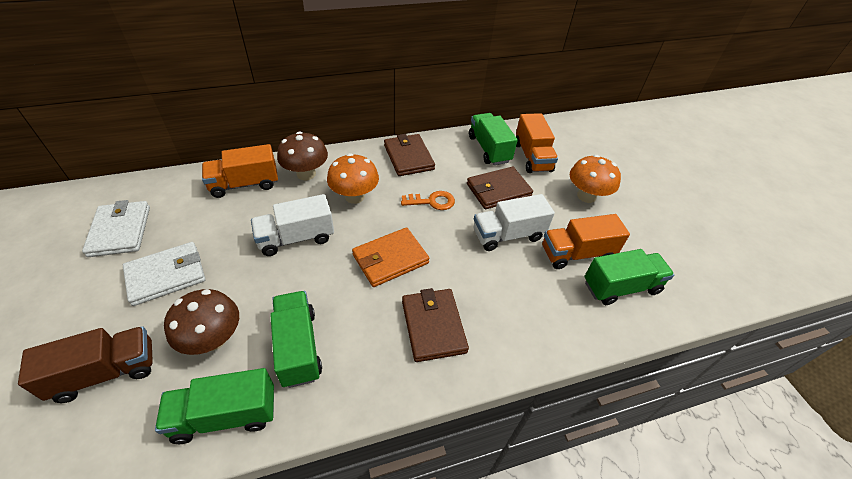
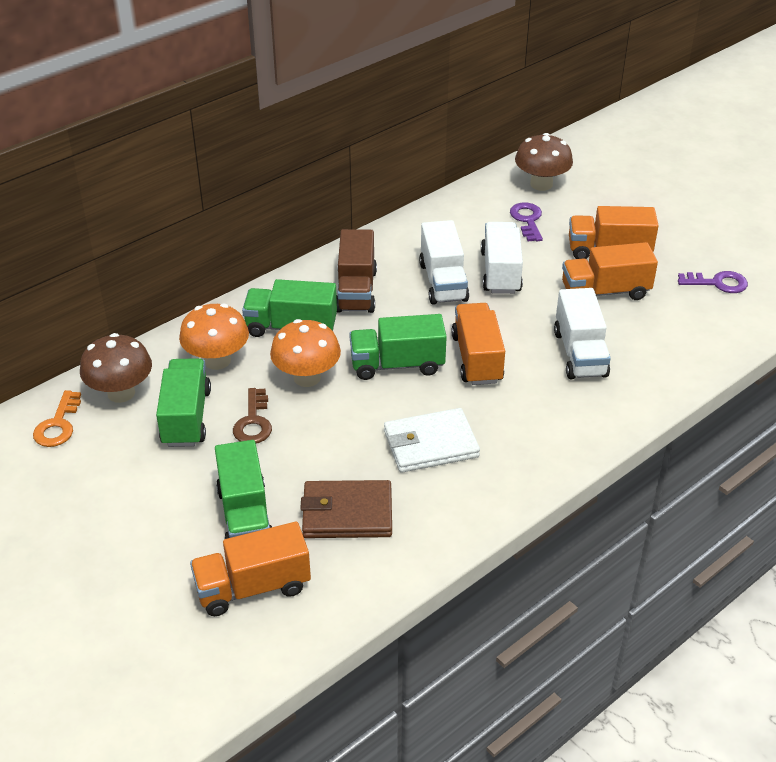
brown key: 0 -> 1
brown wallet: 3 -> 1
orange truck: 3 -> 4
orange wallet: 1 -> 0
purple key: 0 -> 2
white truck: 2 -> 3
white wallet: 2 -> 1

